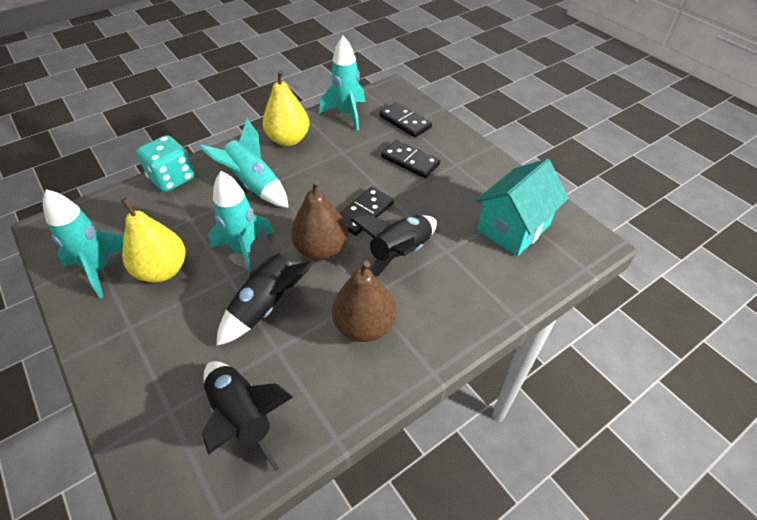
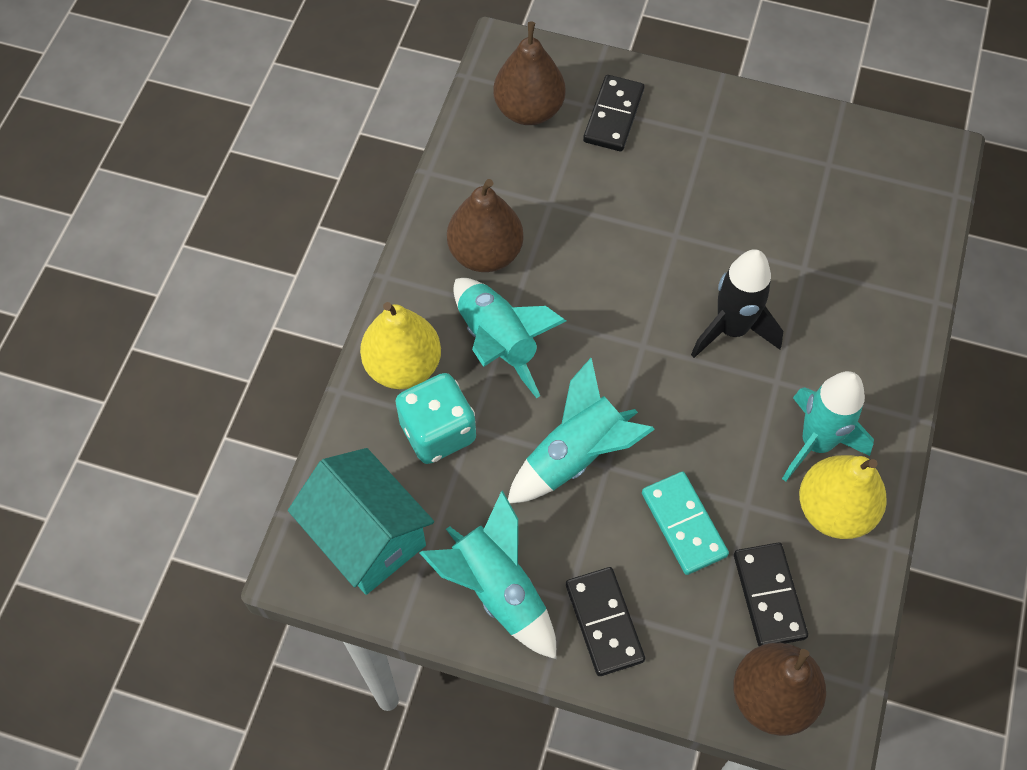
black rocket: 3 -> 1
brown pear: 2 -> 3
turquoise domino: 0 -> 1

